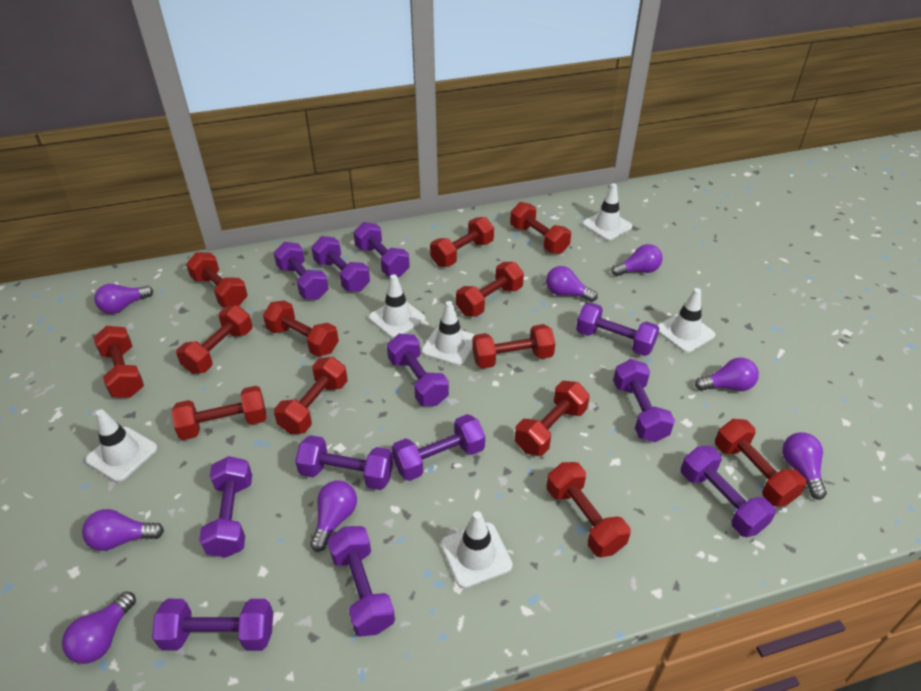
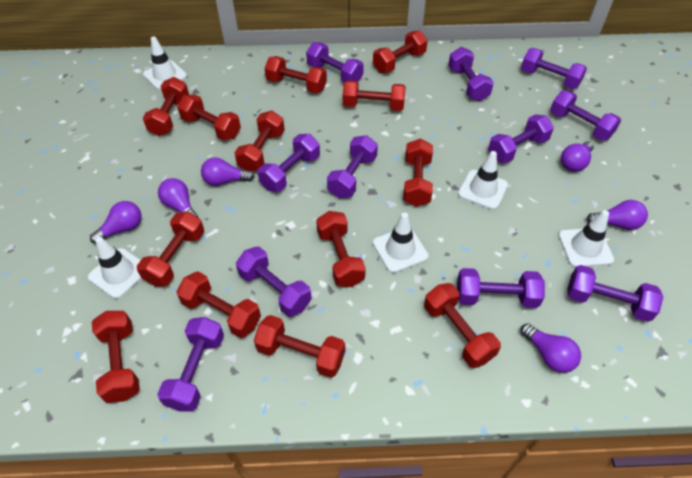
purple dumbbell: 12 -> 11
purple light bulb: 8 -> 6
white traffic cone: 6 -> 5

